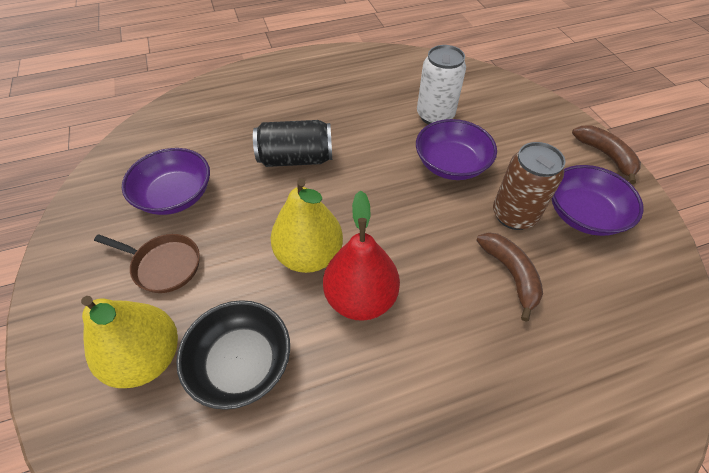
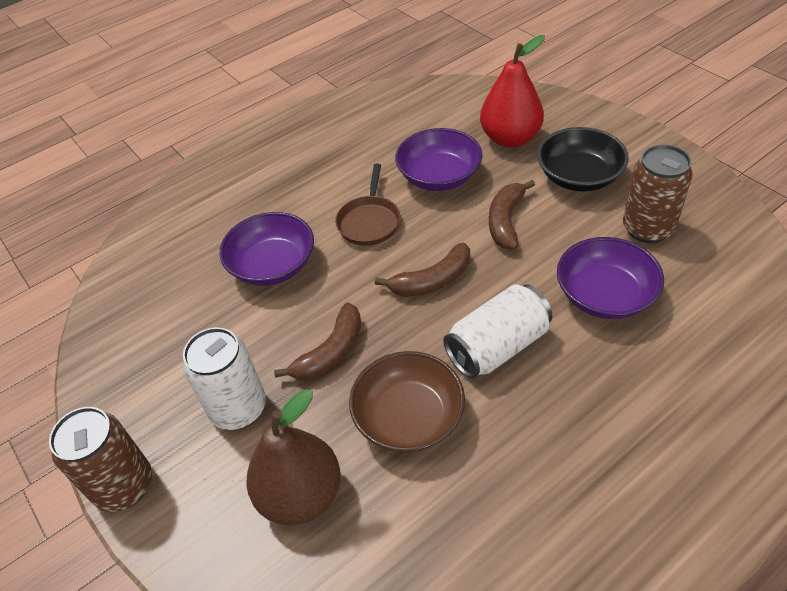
black can: 1 -> 0
brown banana: 2 -> 3
brown bowl: 0 -> 1
brown can: 1 -> 2
brown pear: 0 -> 1
white can: 1 -> 2
yellow pear: 2 -> 0

